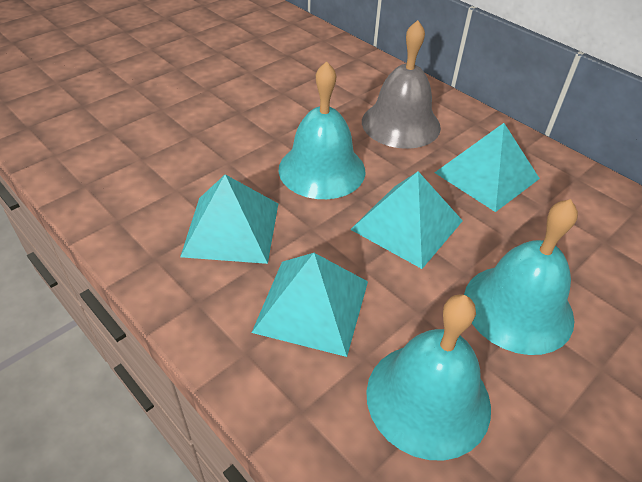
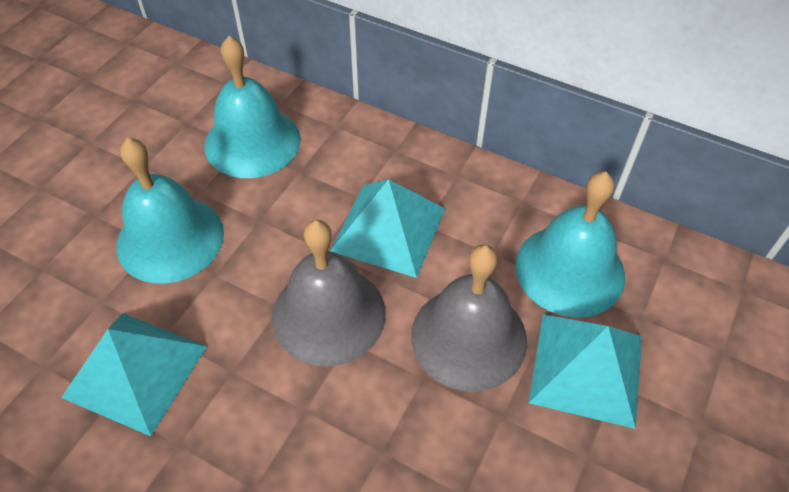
grey bell: 1 -> 2
turquoise pyramid: 4 -> 3

